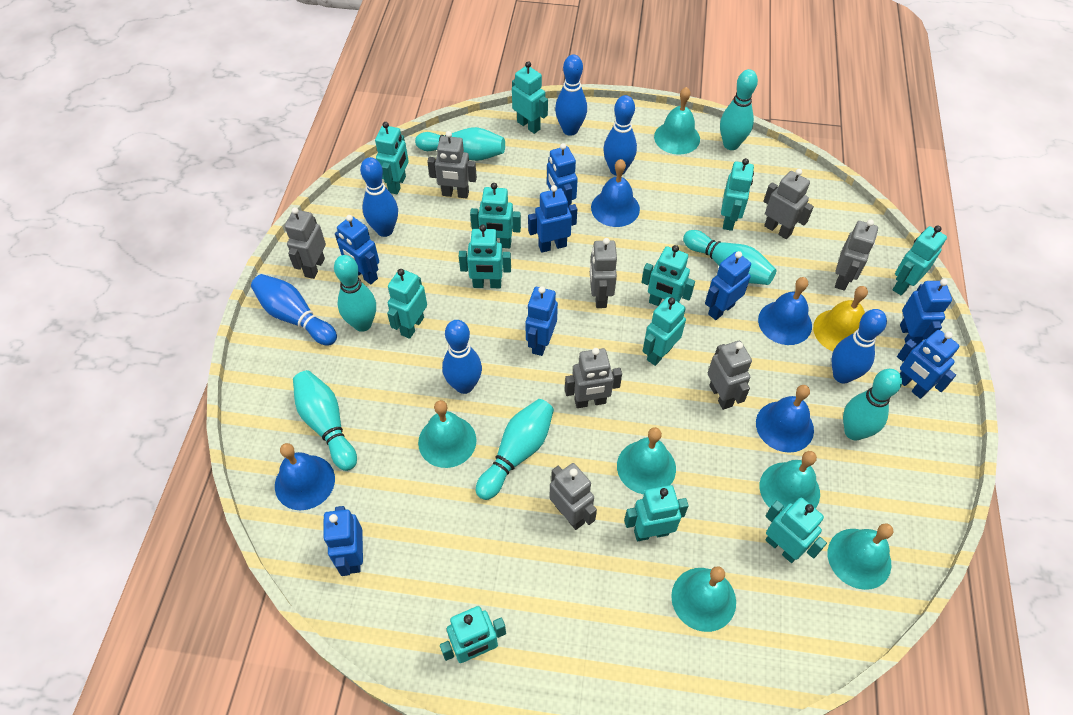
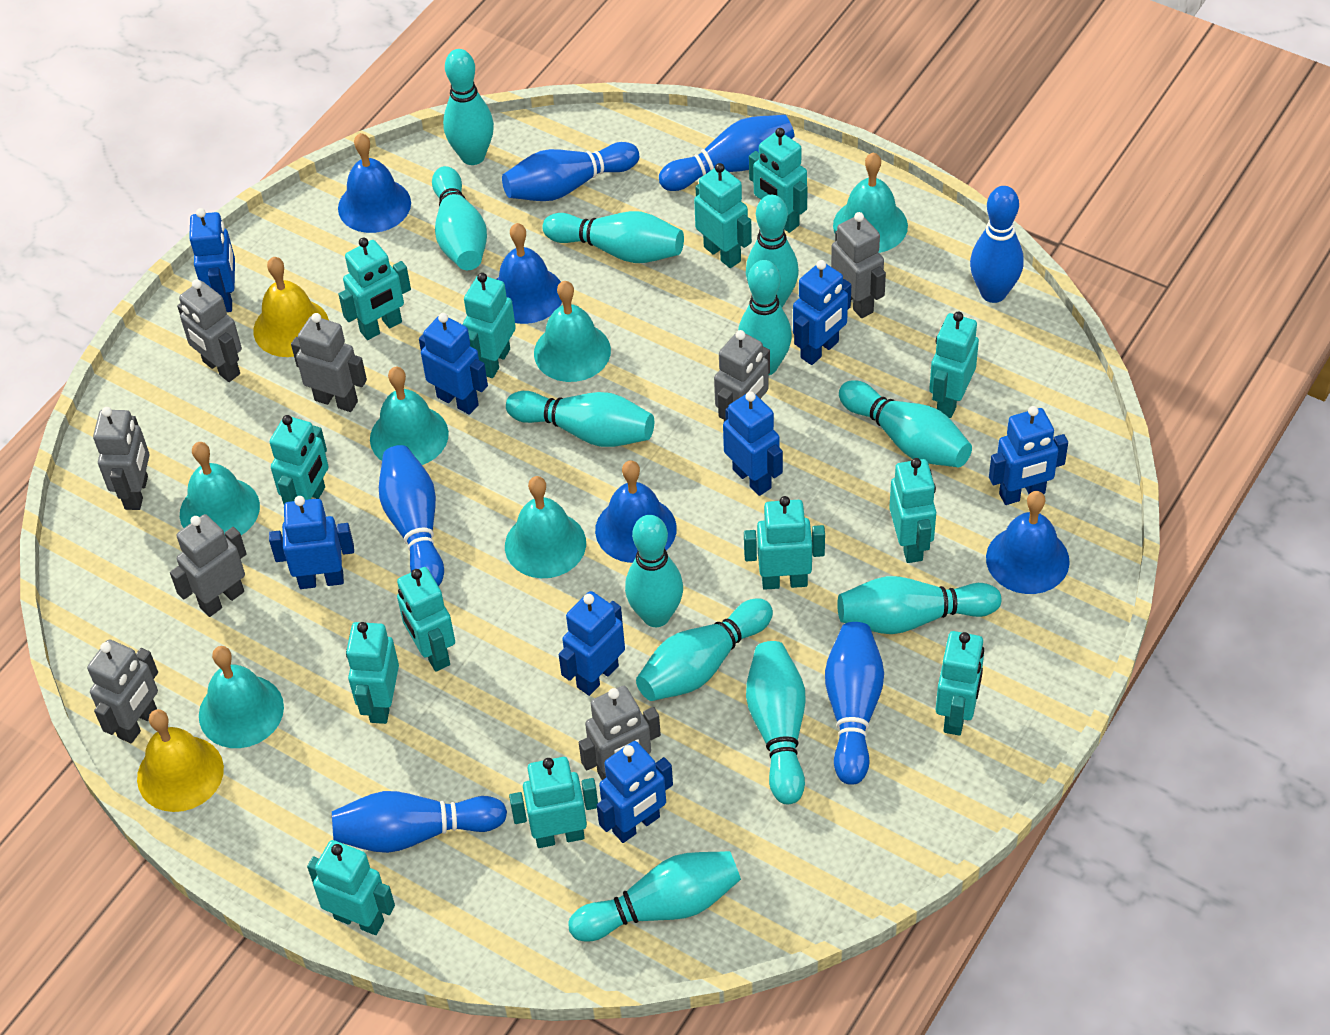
turquoise bowling pin: 7 -> 12
turquoise robot: 12 -> 13
yellow bell: 1 -> 2

